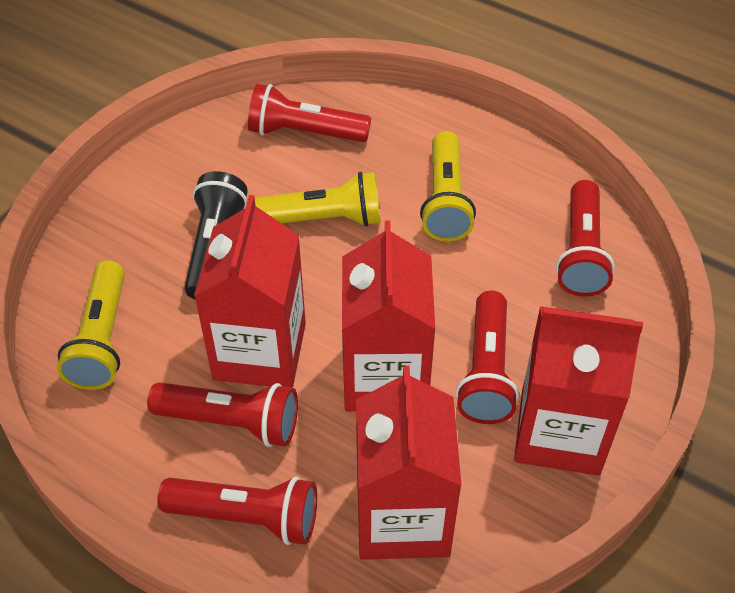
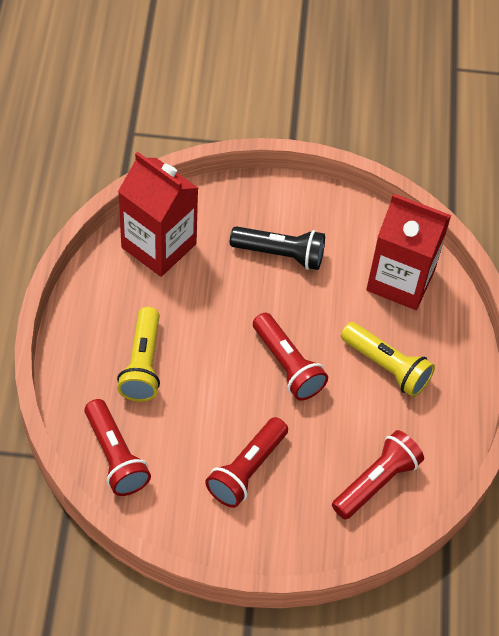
red carton: 4 -> 2
red flashlight: 5 -> 4
yellow flashlight: 3 -> 2

